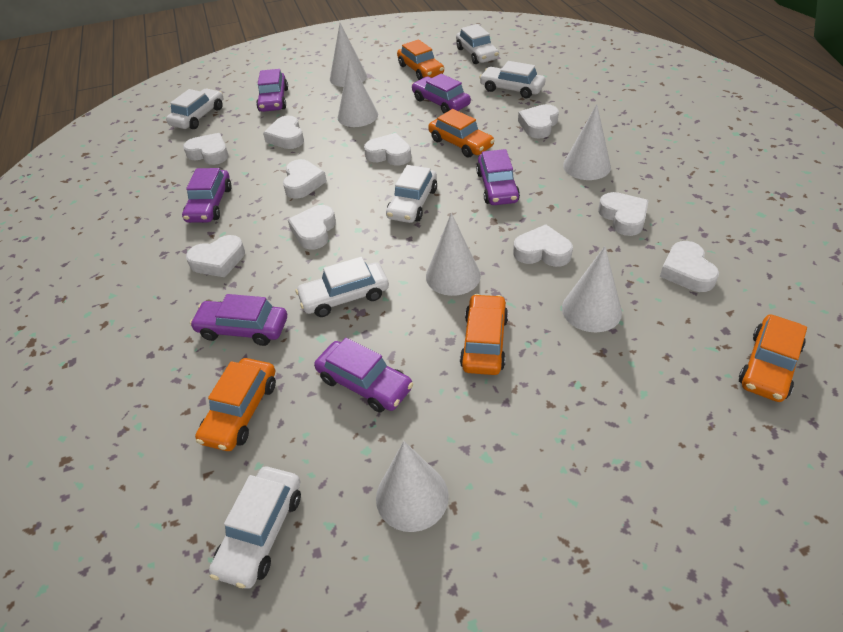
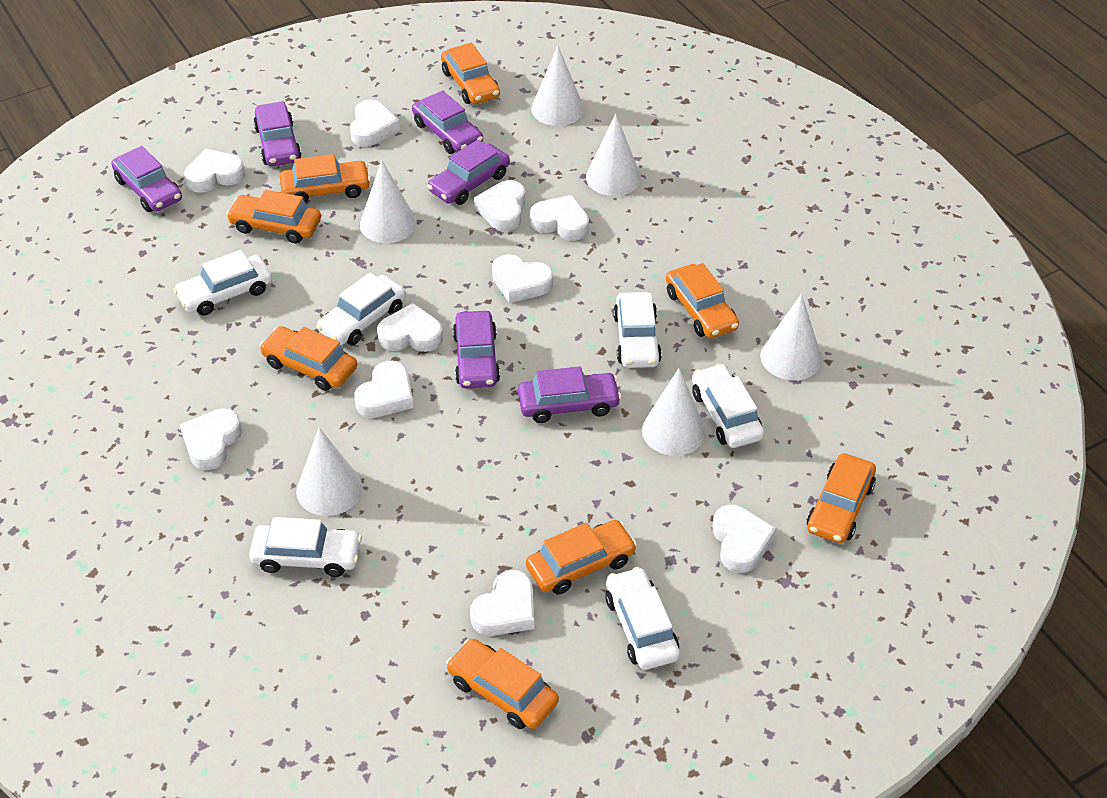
orange car: 5 -> 8

